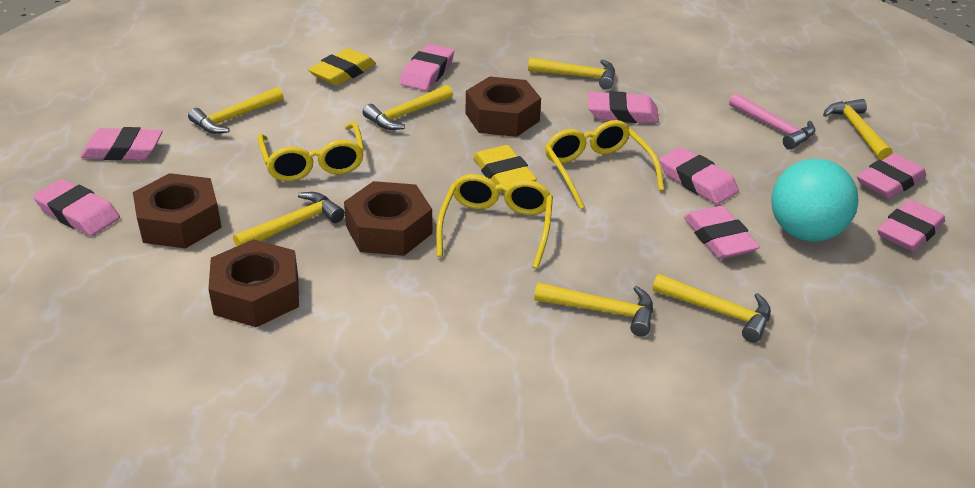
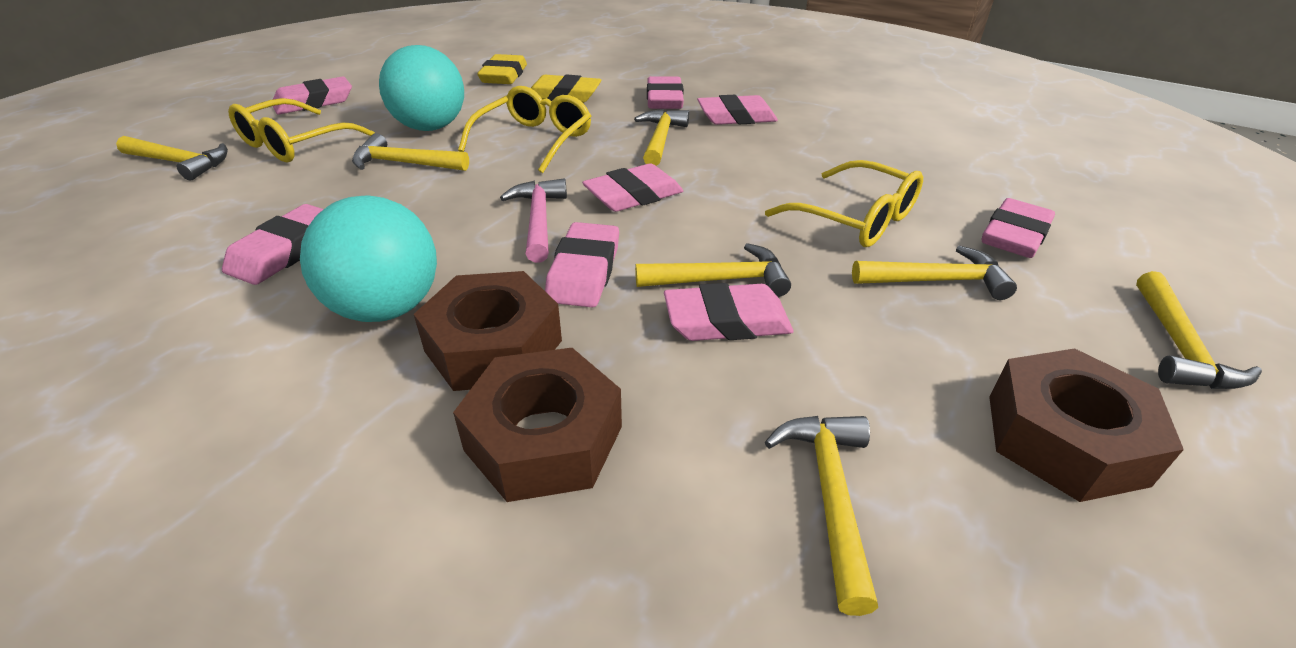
brown nut: 4 -> 3
turquoise ball: 1 -> 2

